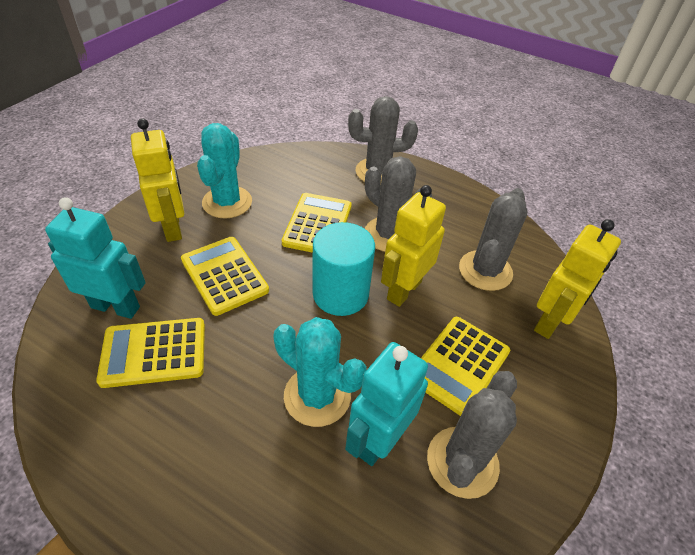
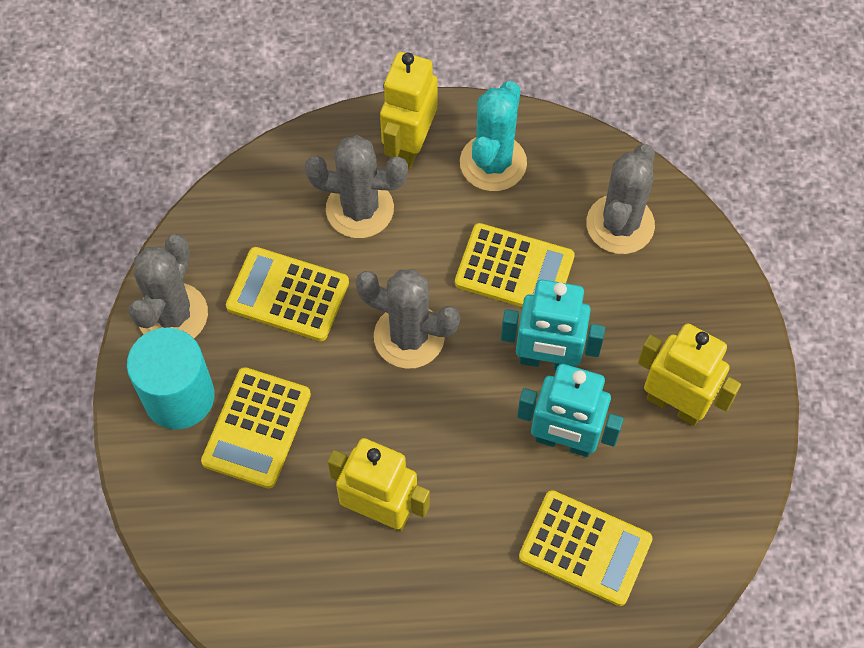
turquoise cactus: 2 -> 1

